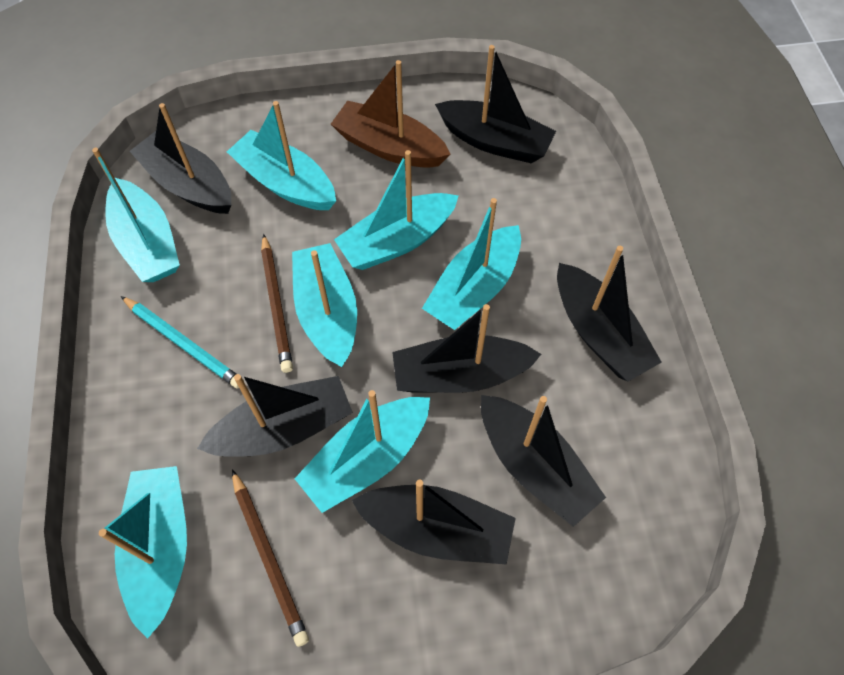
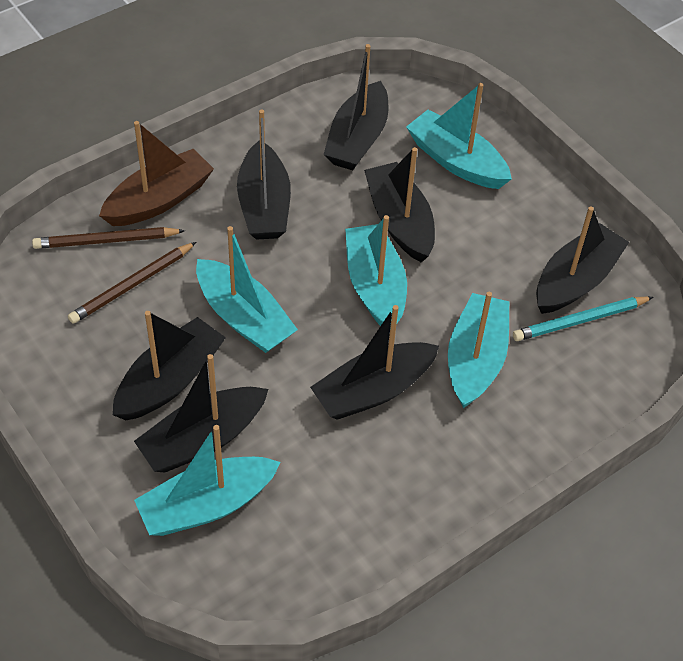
turquoise boat: 7 -> 5

